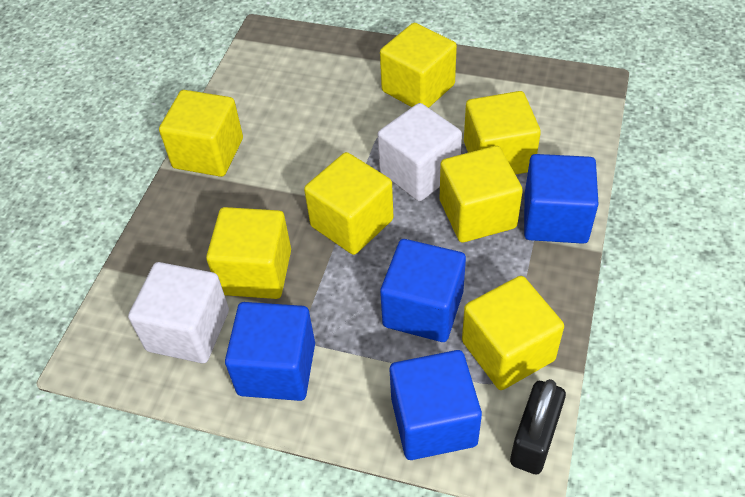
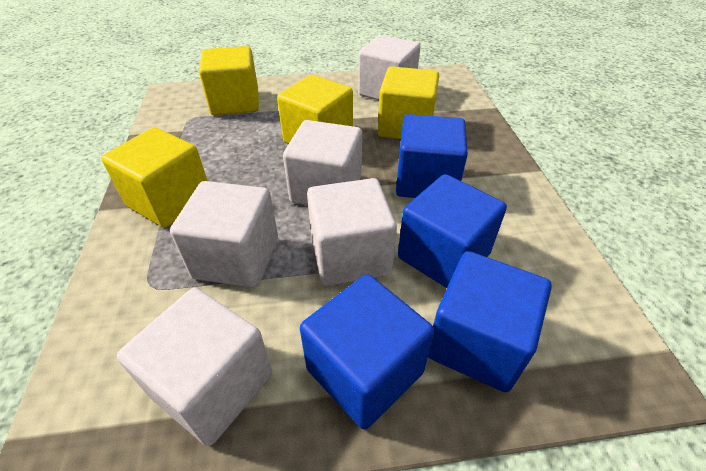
black padlock: 1 -> 0
white cube: 2 -> 5
yellow cube: 7 -> 4

